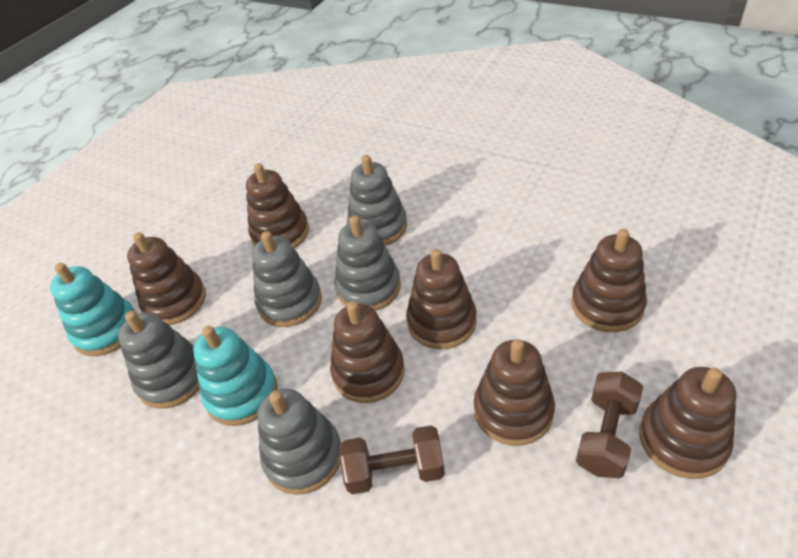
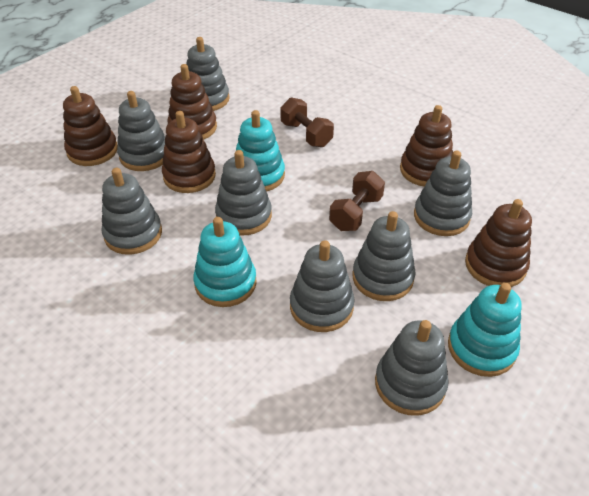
brown stacking toy: 7 -> 5
grey stacking toy: 5 -> 8
turquoise stacking toy: 2 -> 3

